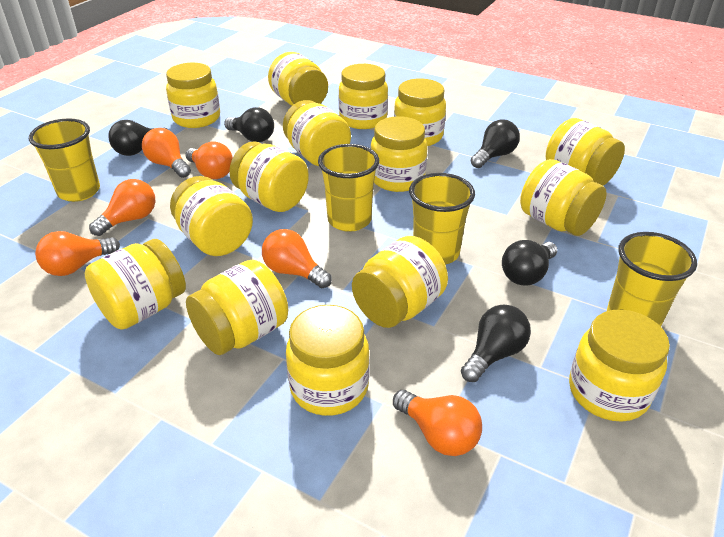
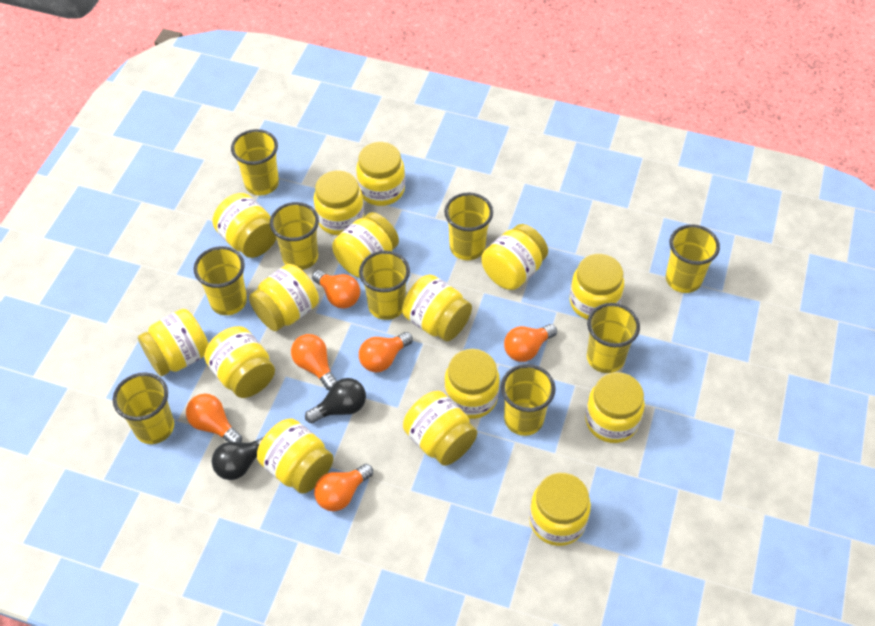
black light bulb: 5 -> 2
yellow cup: 4 -> 9

